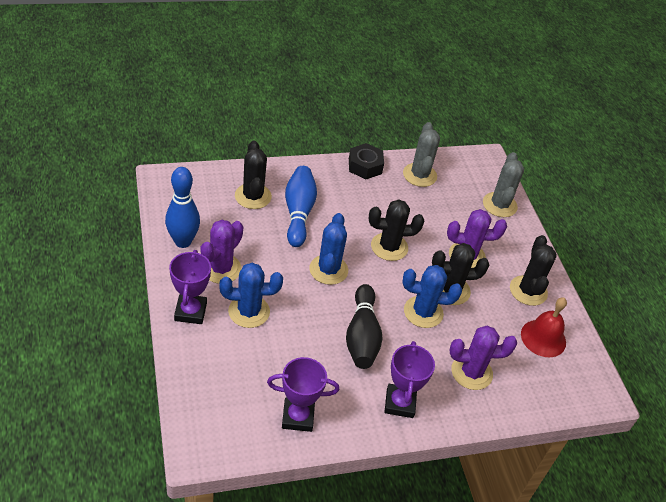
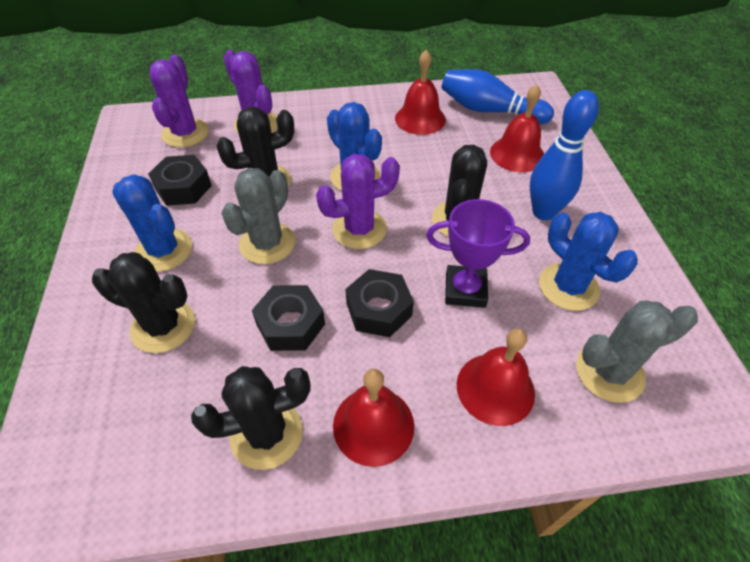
black bowling pin: 1 -> 0
black nut: 1 -> 3
purple trophy: 3 -> 1
red bell: 1 -> 4

